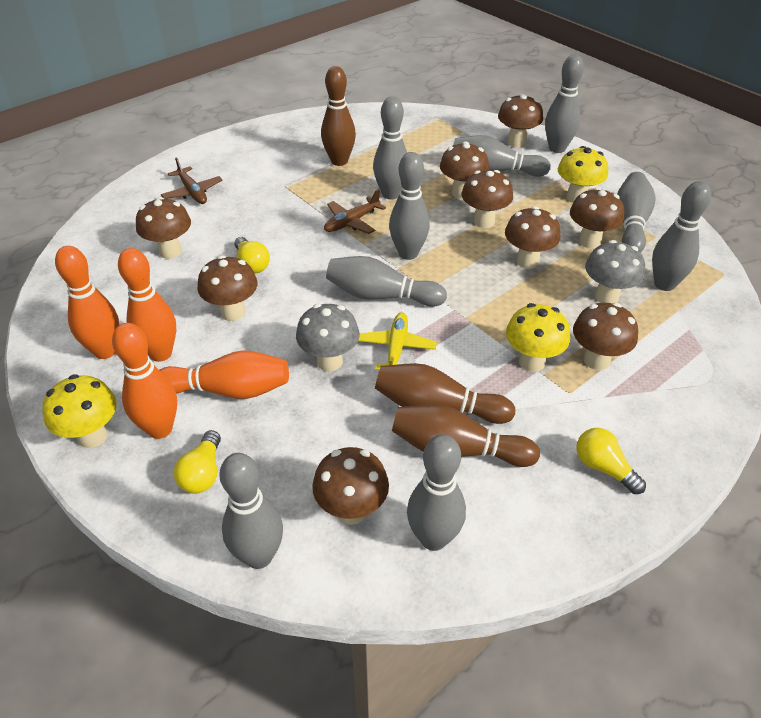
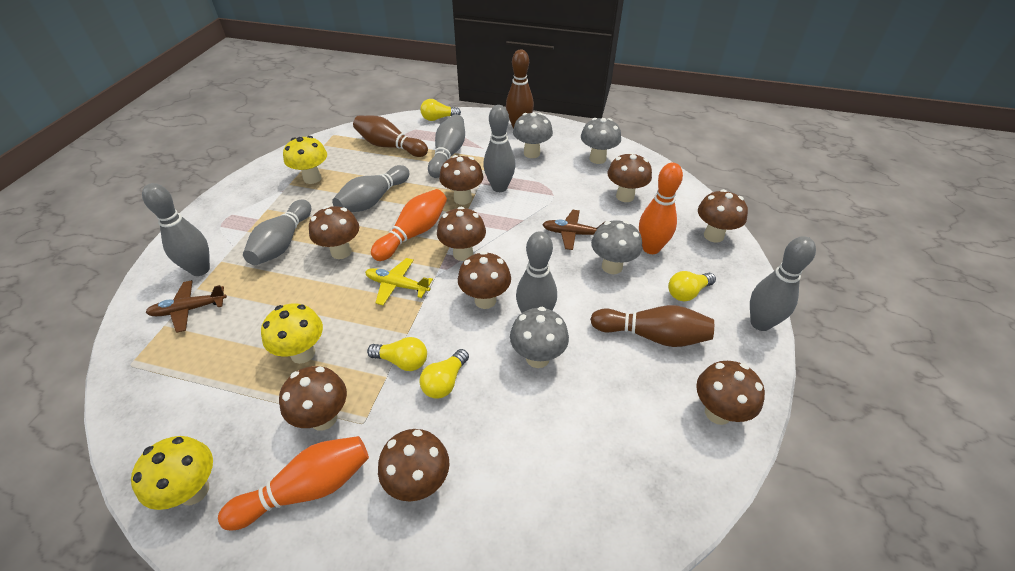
grey bowling pin: 9 -> 7
grey mushroom: 2 -> 4
orange bowling pin: 4 -> 3
yellow light bulb: 3 -> 4

